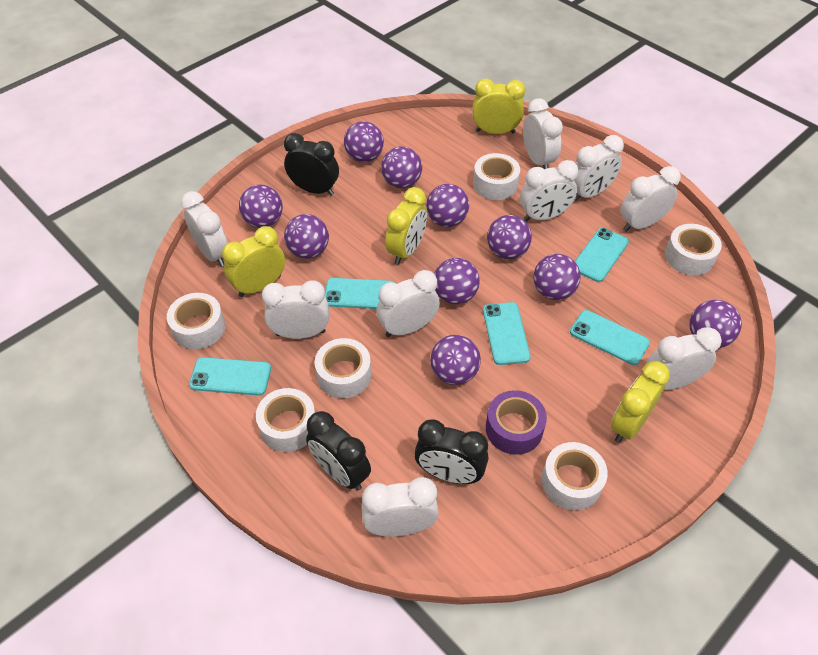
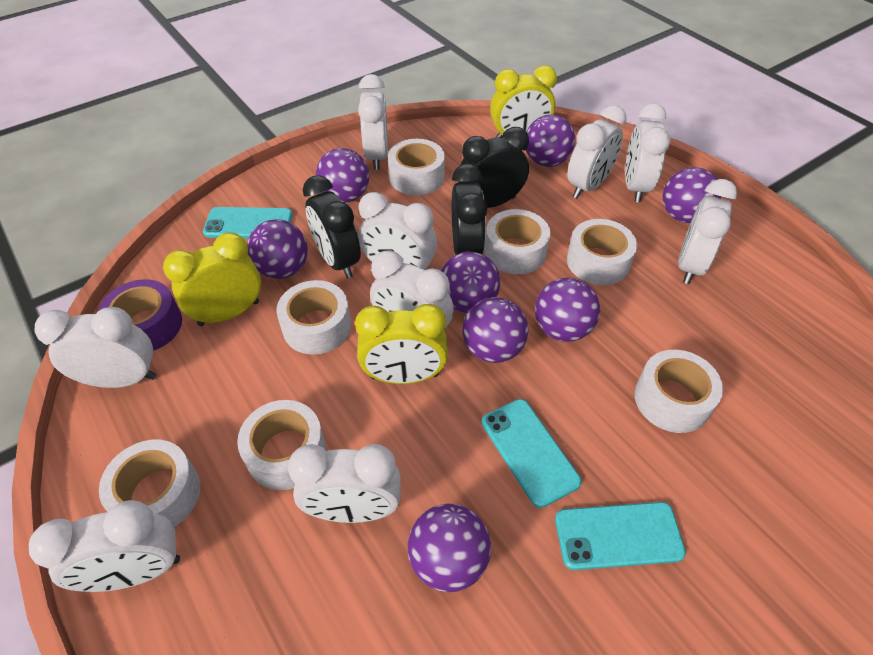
purple ball: 10 -> 8
turquoise phone: 5 -> 3
white tape: 6 -> 7
yellow clock: 4 -> 3

